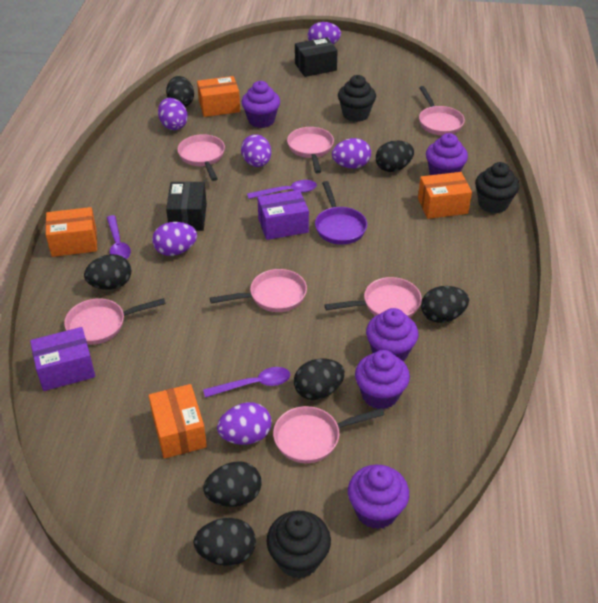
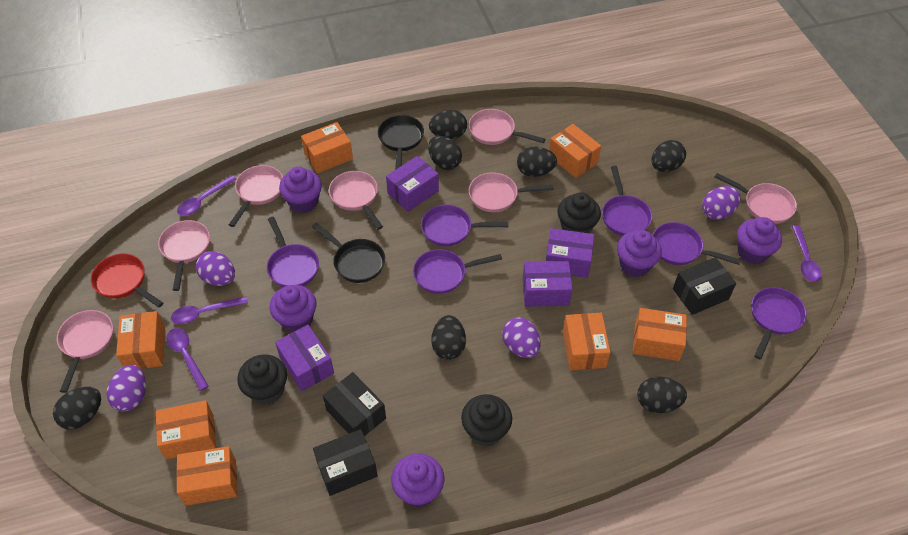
black box: 2 -> 3
black pan: 0 -> 2
orange box: 4 -> 7
purple box: 2 -> 4
purple egg: 6 -> 4
purple pan: 1 -> 6
purple spoon: 3 -> 4
red pan: 0 -> 1

